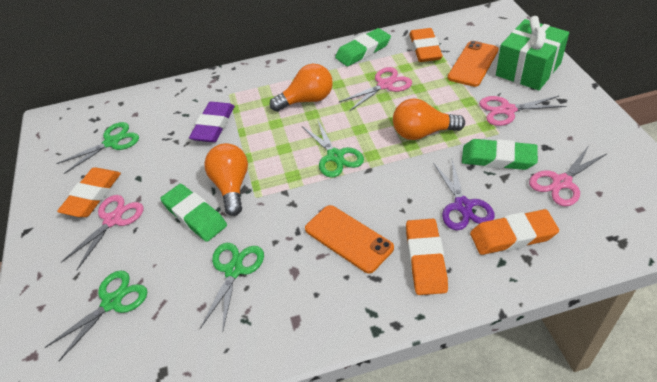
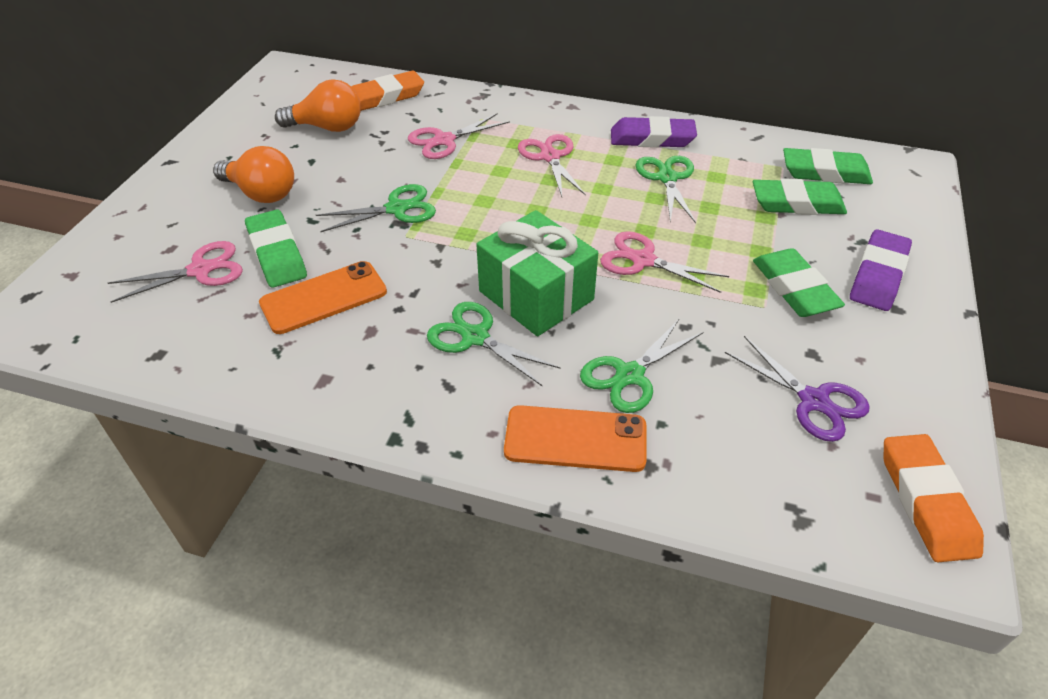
green eraser: 3 -> 4
orange eraser: 4 -> 2
orange light bulb: 3 -> 2
purple eraser: 1 -> 2

